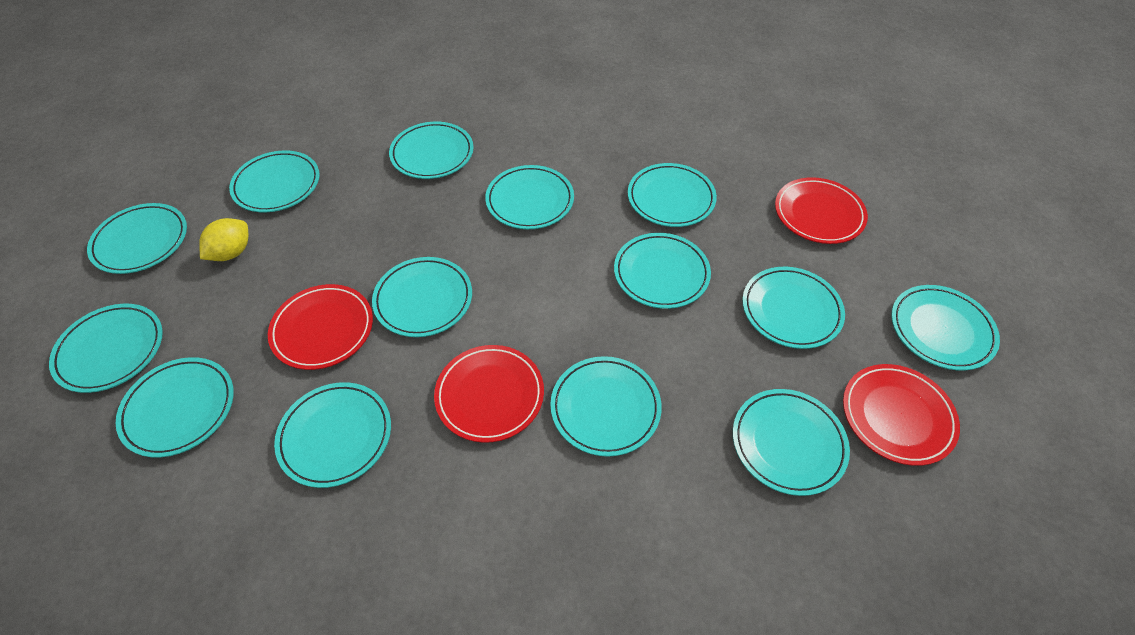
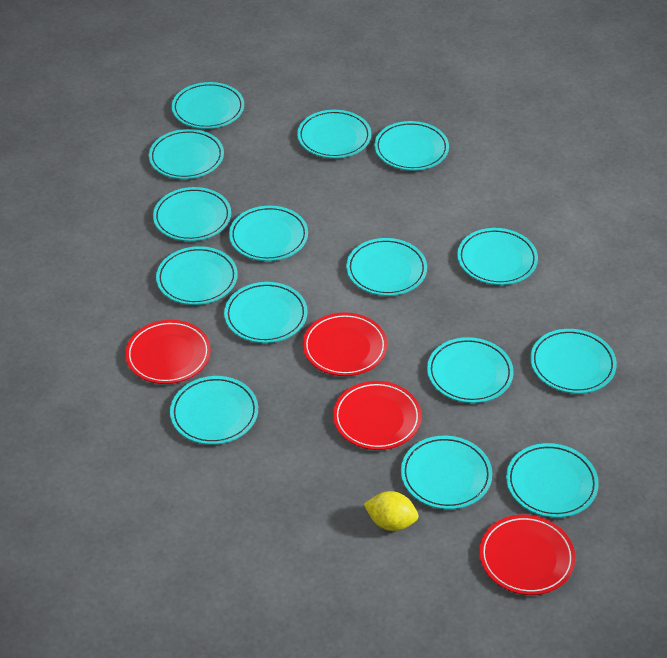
turquoise plate: 14 -> 15

